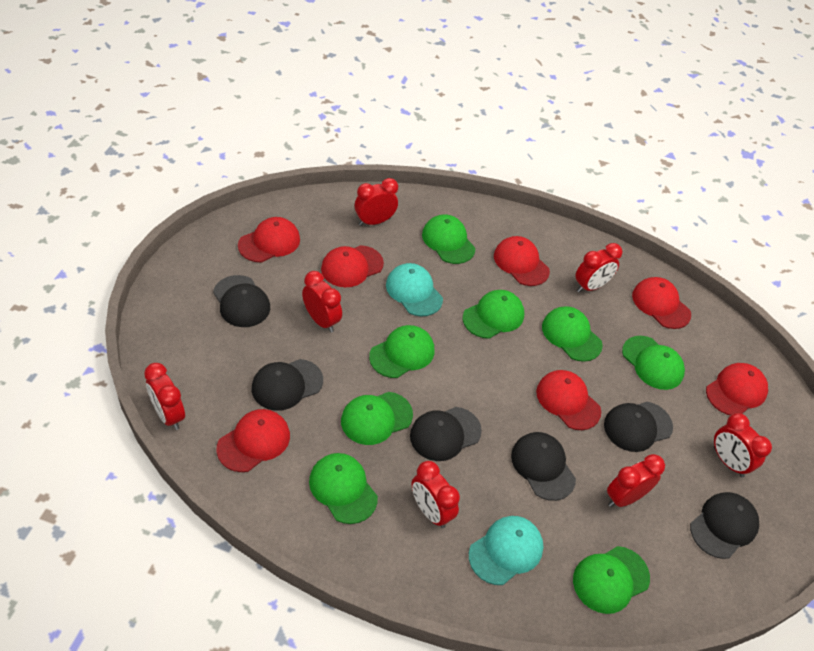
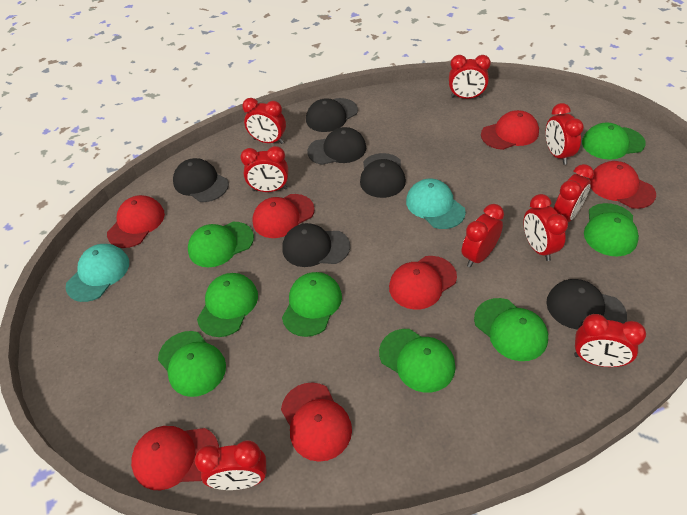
red clock: 7 -> 9

